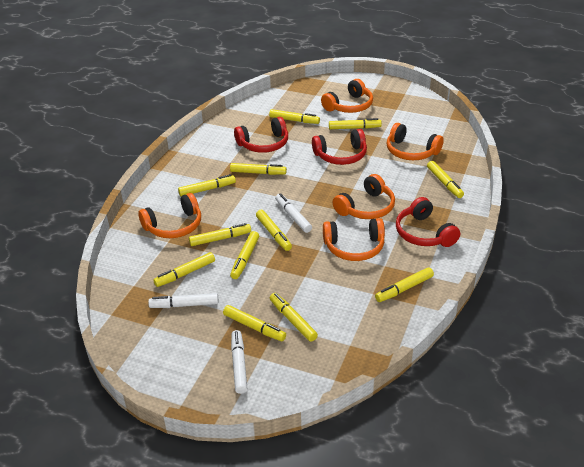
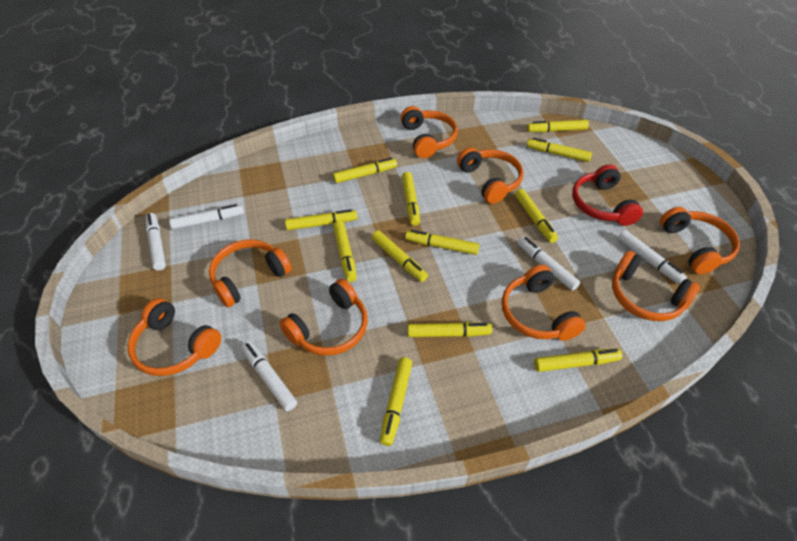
orange headphones: 5 -> 8
red headphones: 3 -> 1
white marker: 3 -> 5

